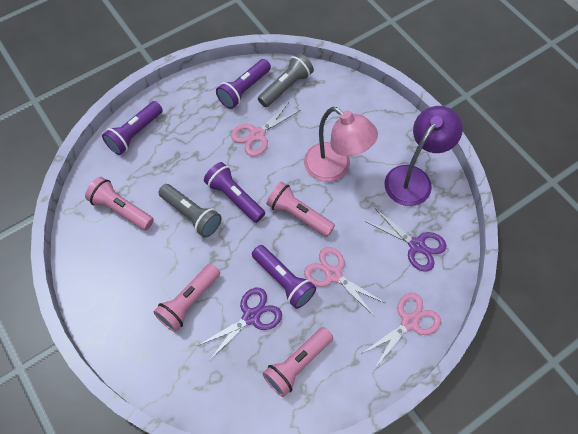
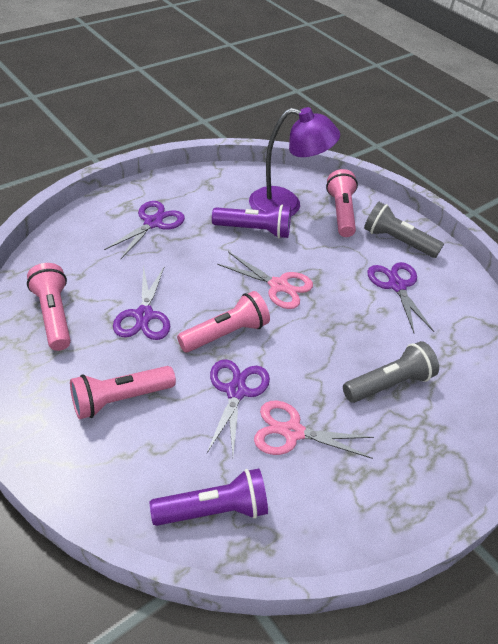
pink lamp: 1 -> 0
pink scissors: 3 -> 2
purple flashlight: 4 -> 2
purple scissors: 2 -> 4

